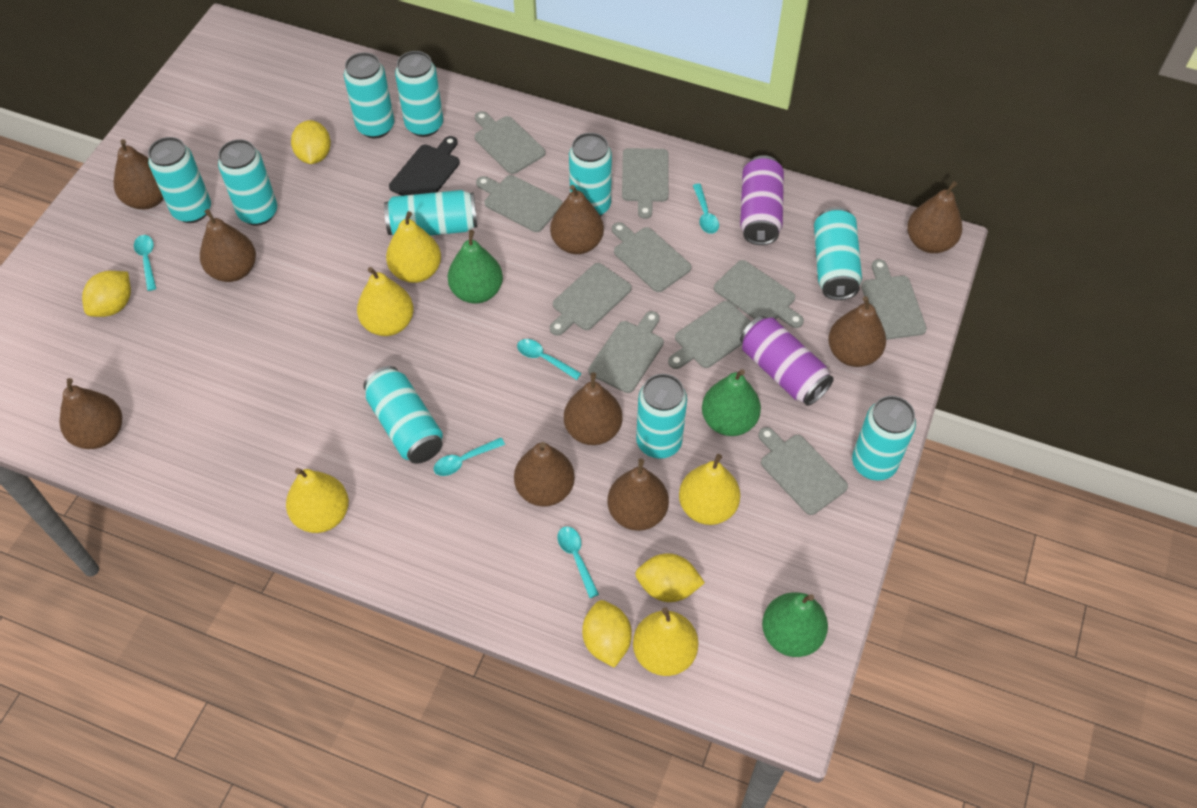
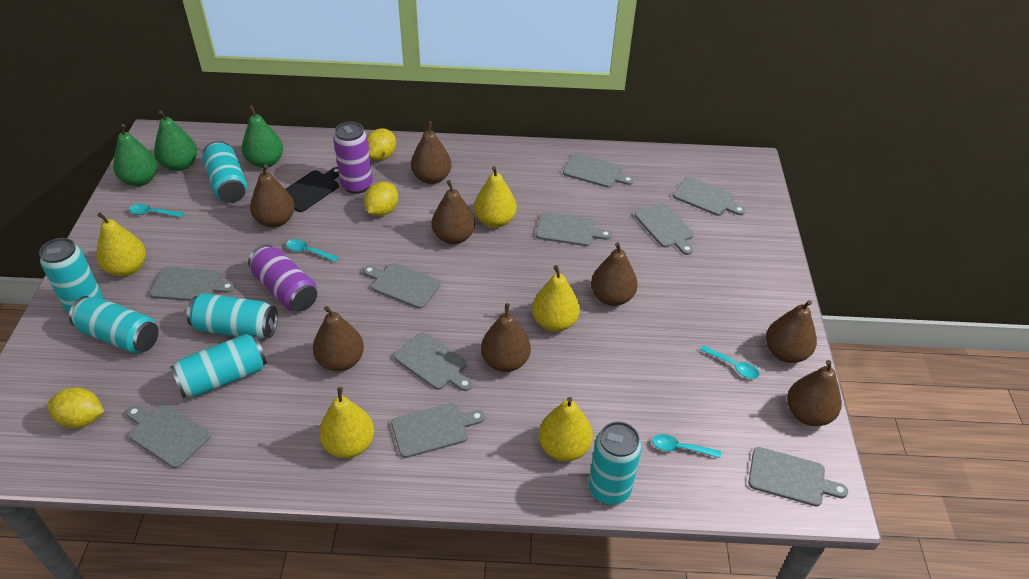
brown pear: 9 -> 8
turquoise can: 10 -> 6
turquoise spoon: 5 -> 4
yellow lemon: 4 -> 3

